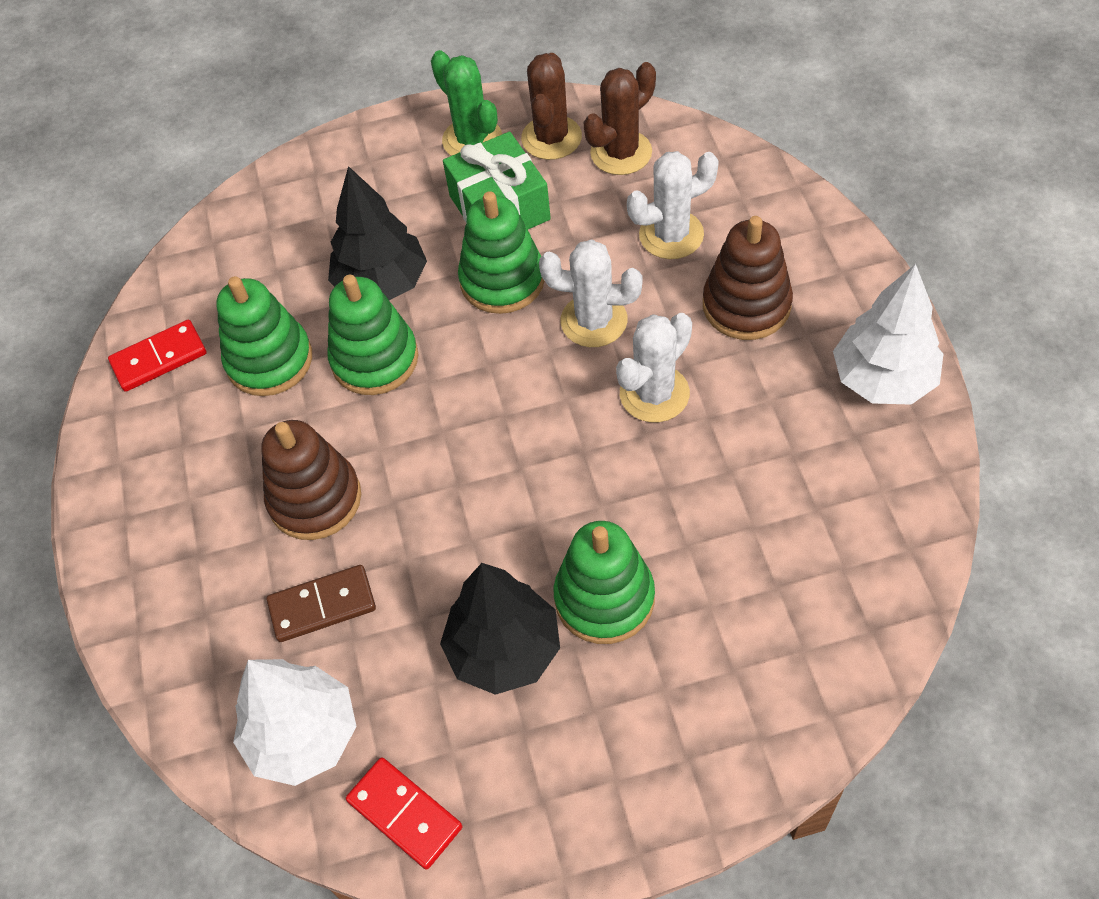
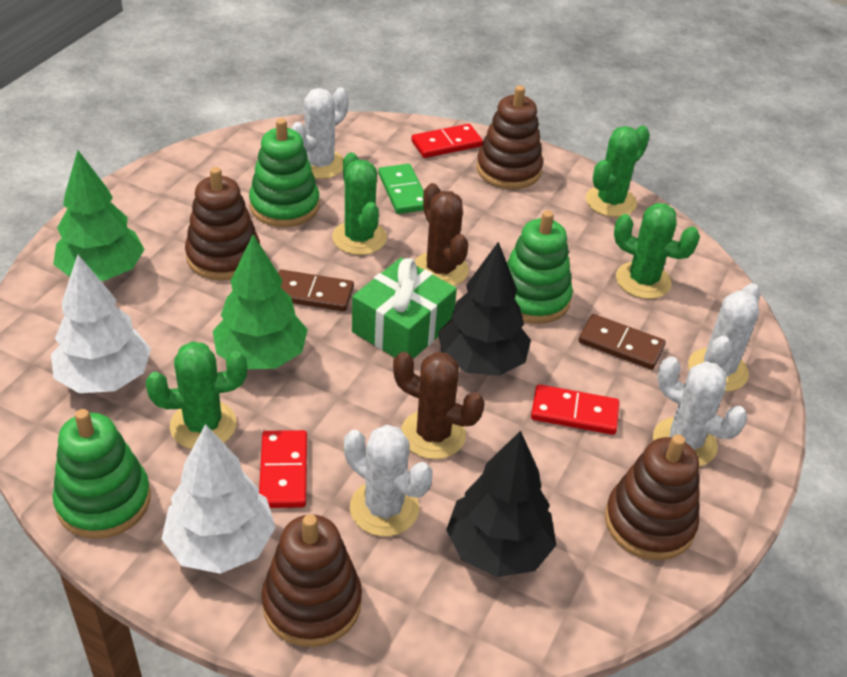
brown domino: 1 -> 2
brown stacking toy: 2 -> 4
green cactus: 1 -> 4
green domino: 0 -> 1
green stacking toy: 4 -> 3
green tree: 0 -> 2
red domino: 2 -> 3
white cactus: 3 -> 4

